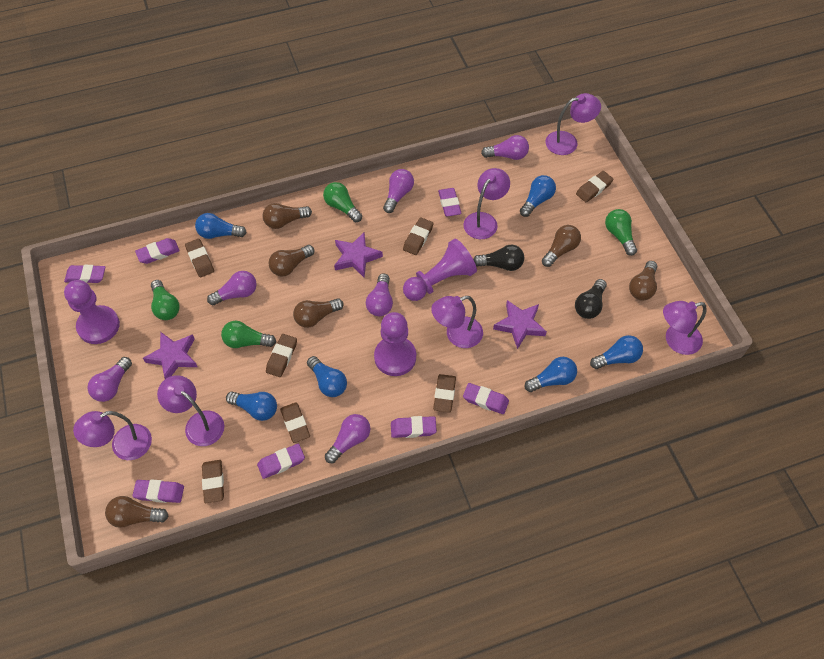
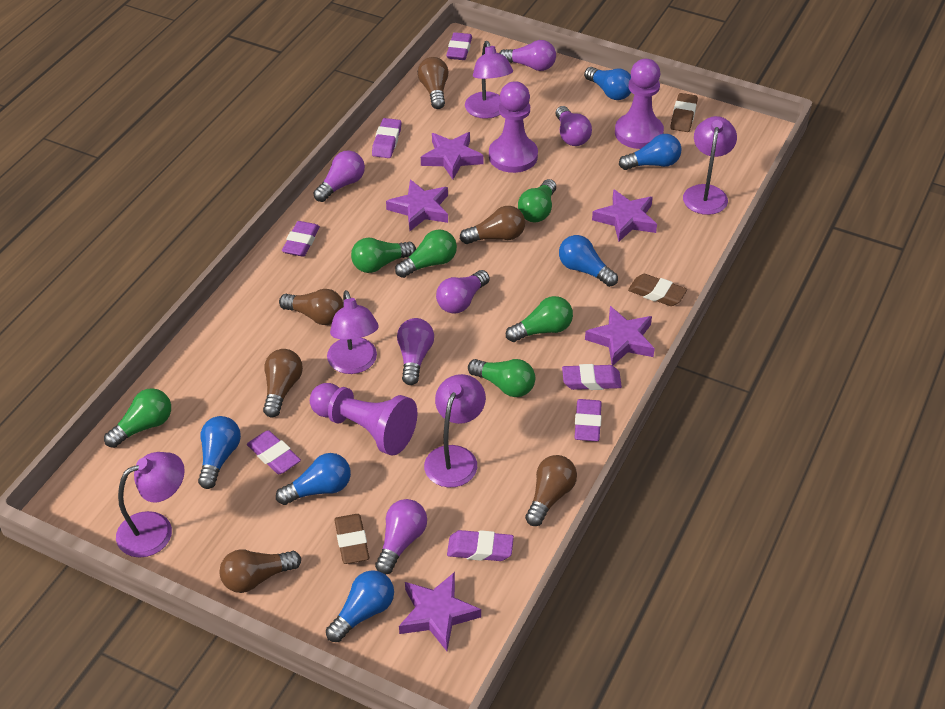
black light bulb: 2 -> 0
brown eraser: 7 -> 3
green light bulb: 4 -> 6
purple lamp: 6 -> 5
purple star: 3 -> 5

